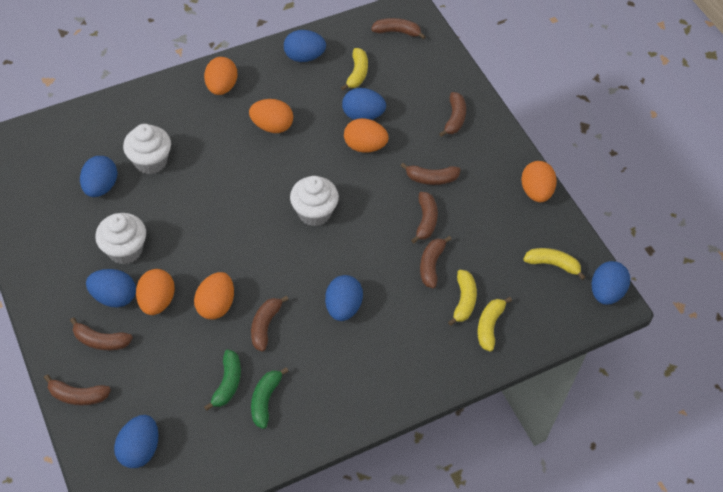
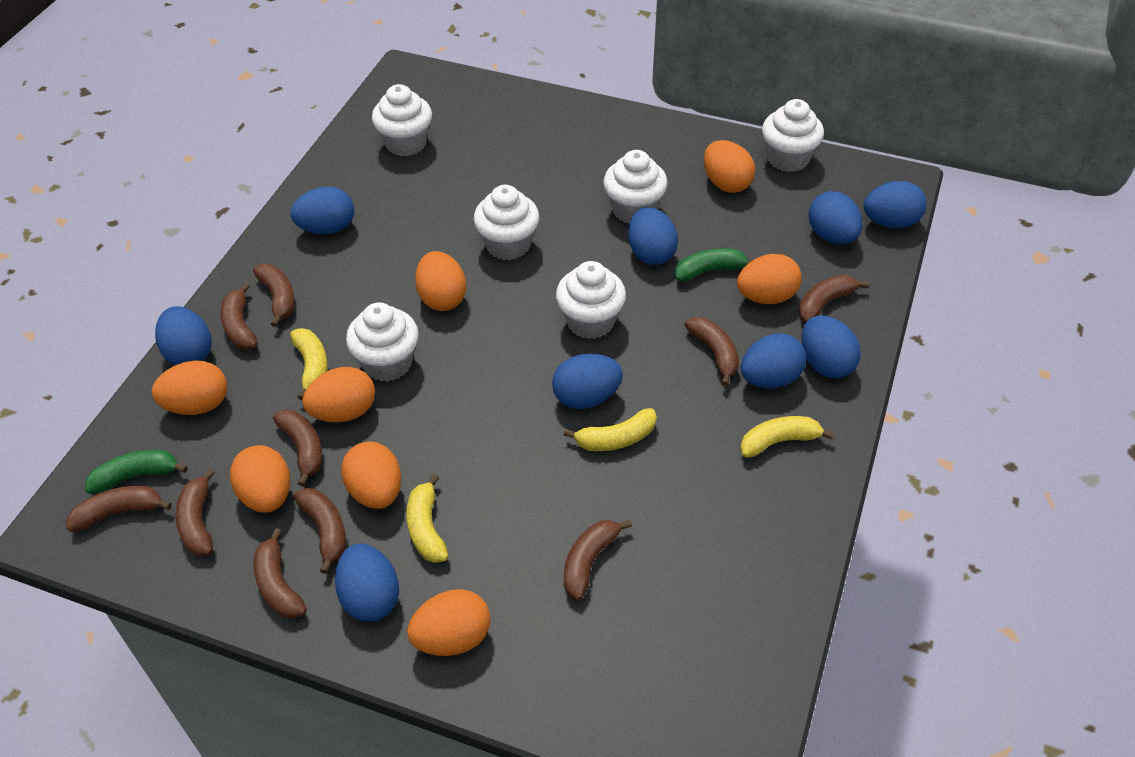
blue egg: 7 -> 9
brown banana: 8 -> 10
orange egg: 6 -> 8
white cupcake: 3 -> 6

